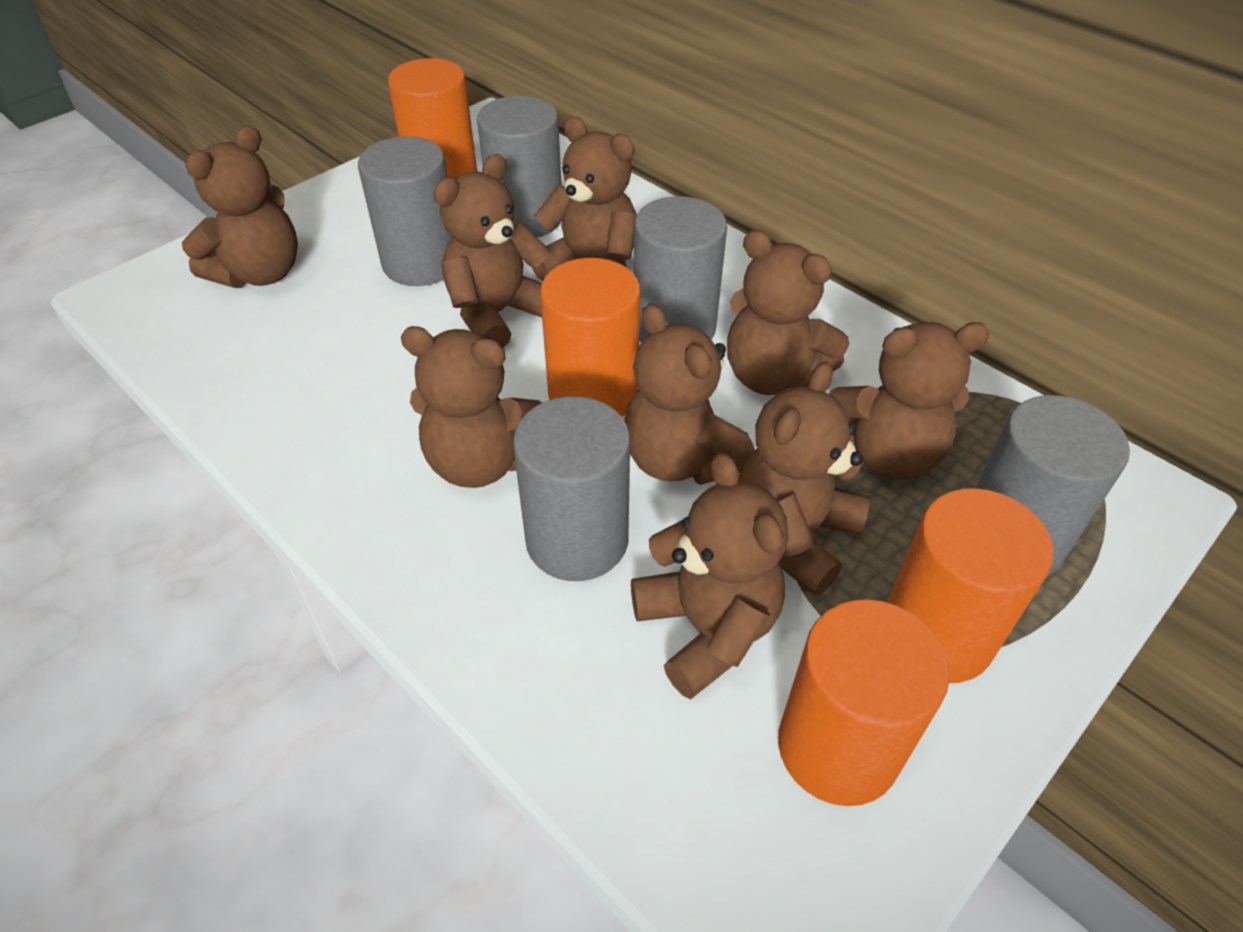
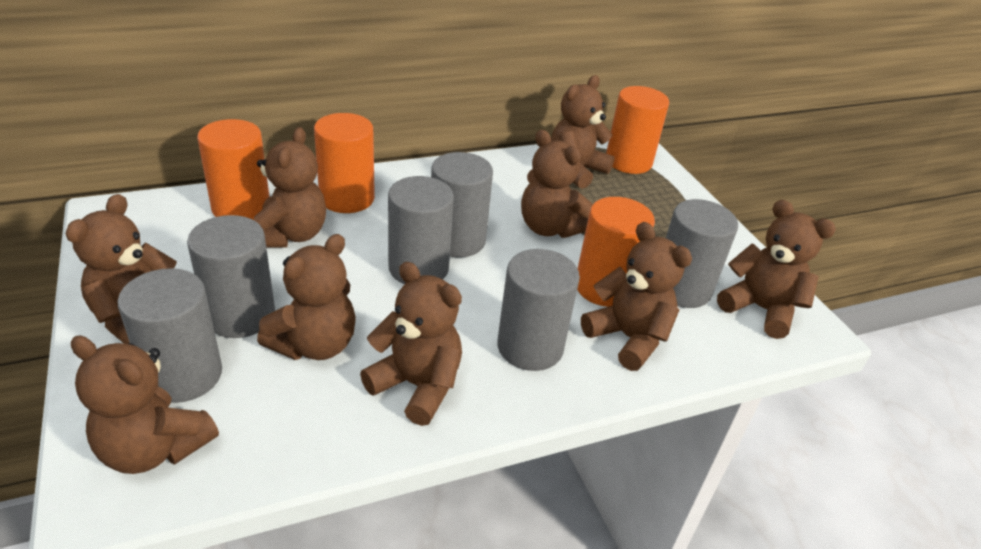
grey cylinder: 5 -> 6

